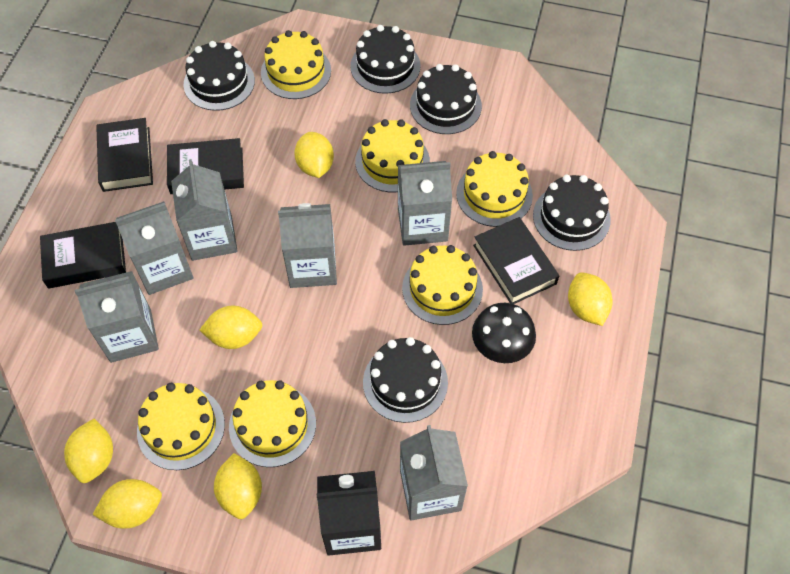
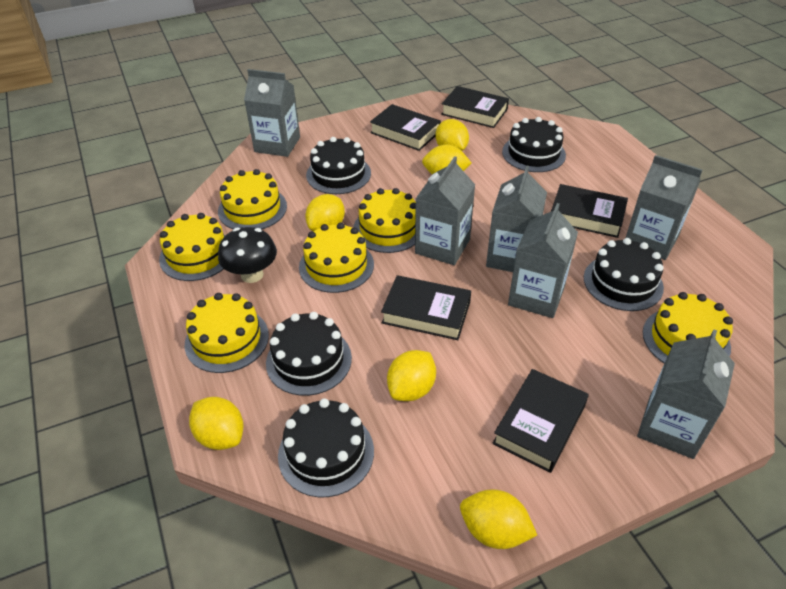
black book: 4 -> 5
black carton: 1 -> 0

